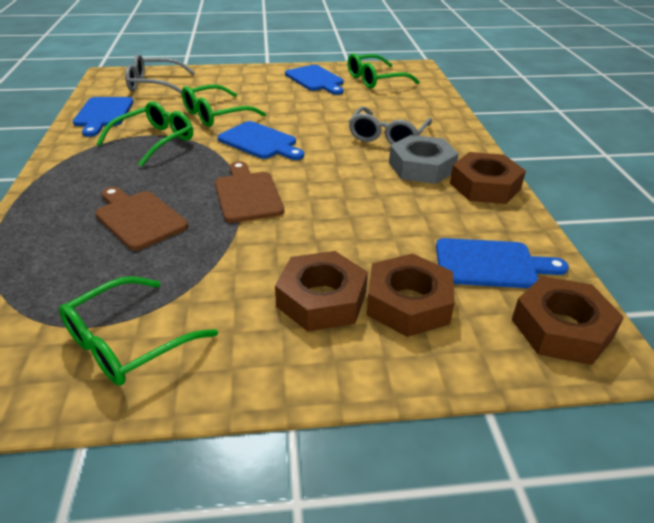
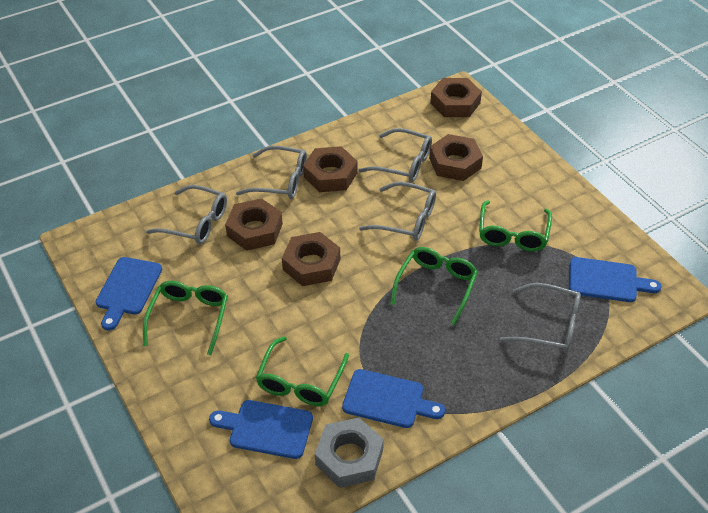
brown cutting board: 2 -> 0
brown nut: 4 -> 5
grey glasses: 2 -> 5

